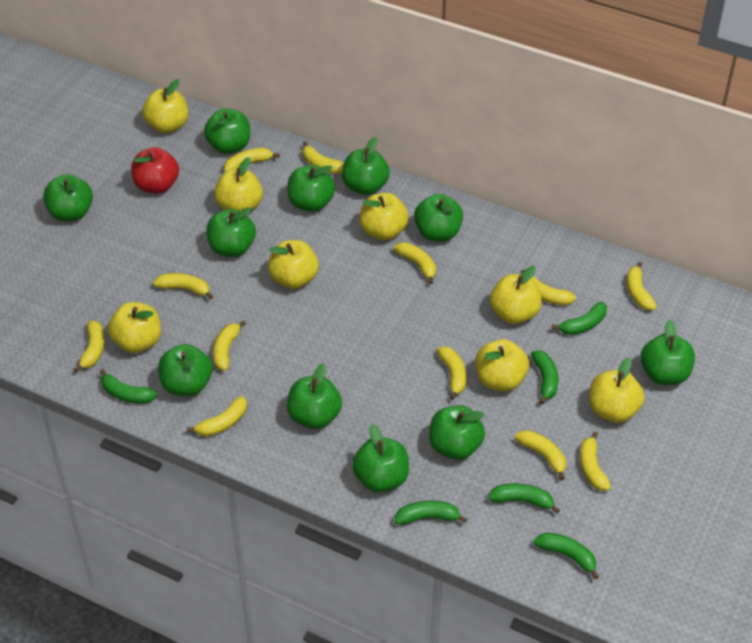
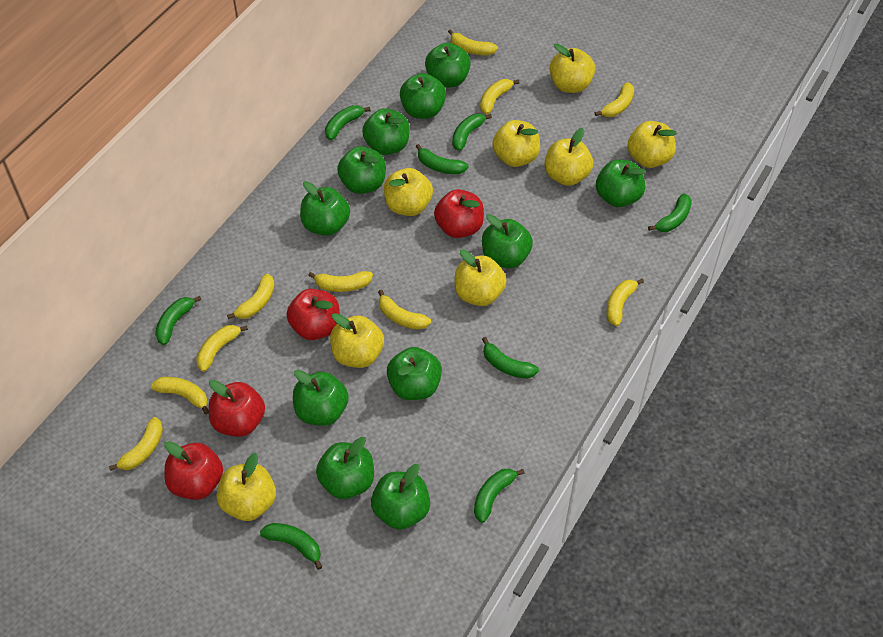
green banana: 6 -> 8
red apple: 1 -> 4
yellow banana: 12 -> 10

